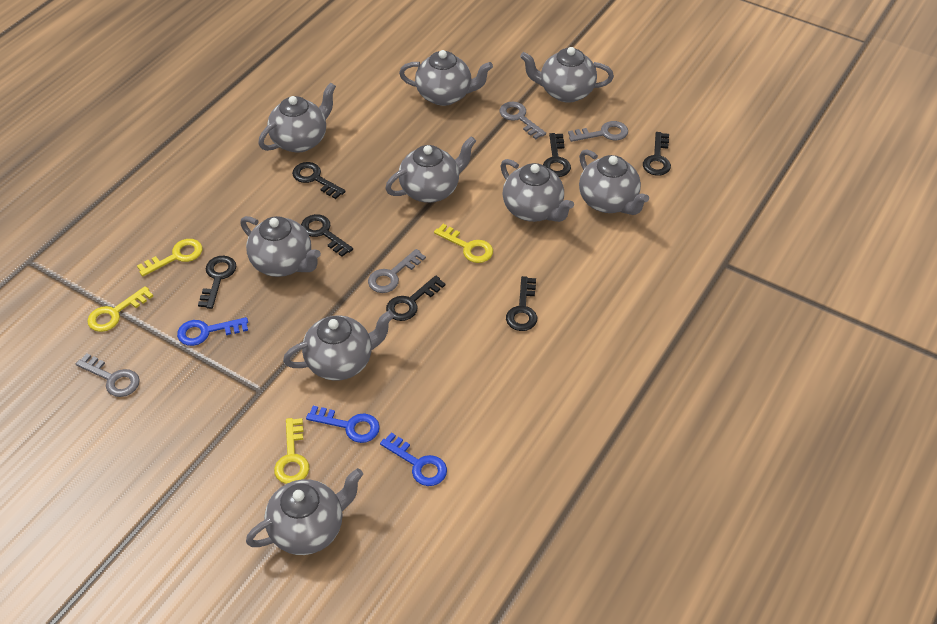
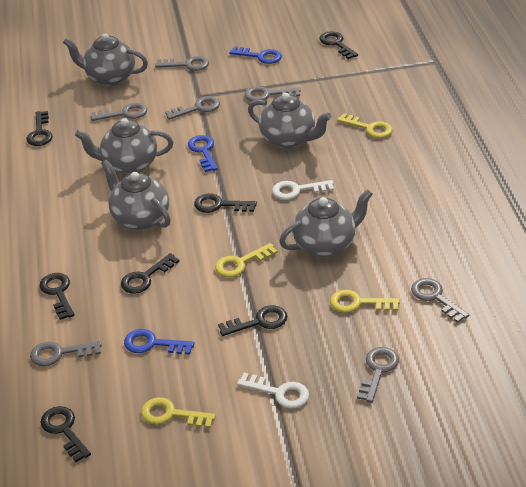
grey key: 4 -> 7
grey teapot: 9 -> 5
white key: 0 -> 2

